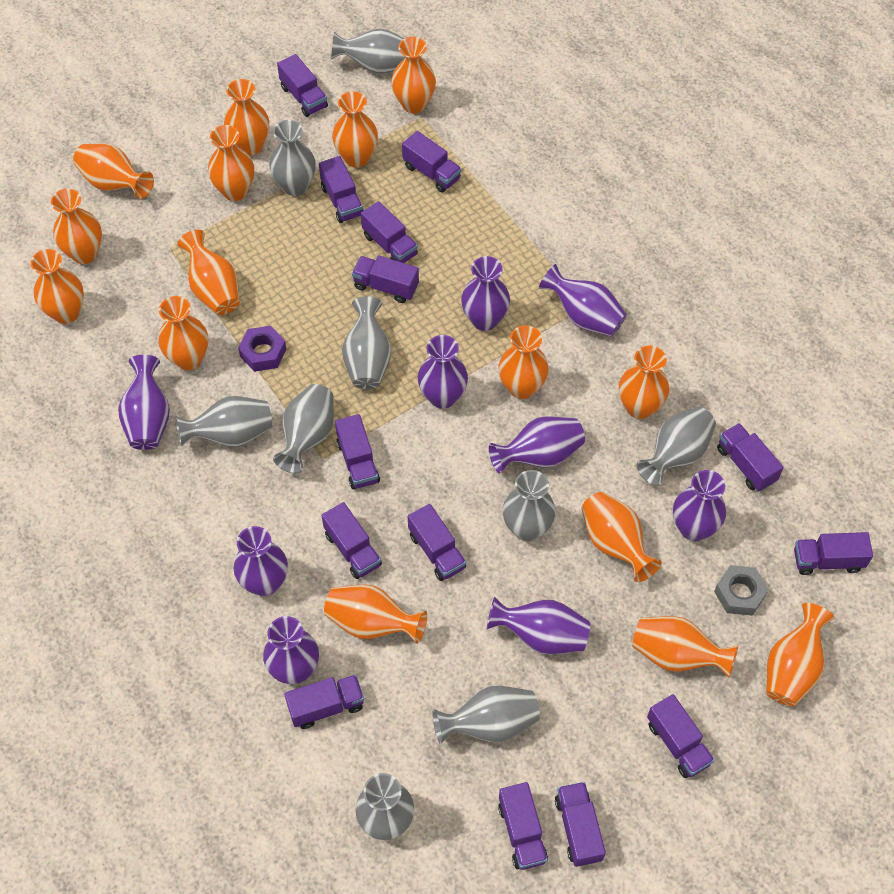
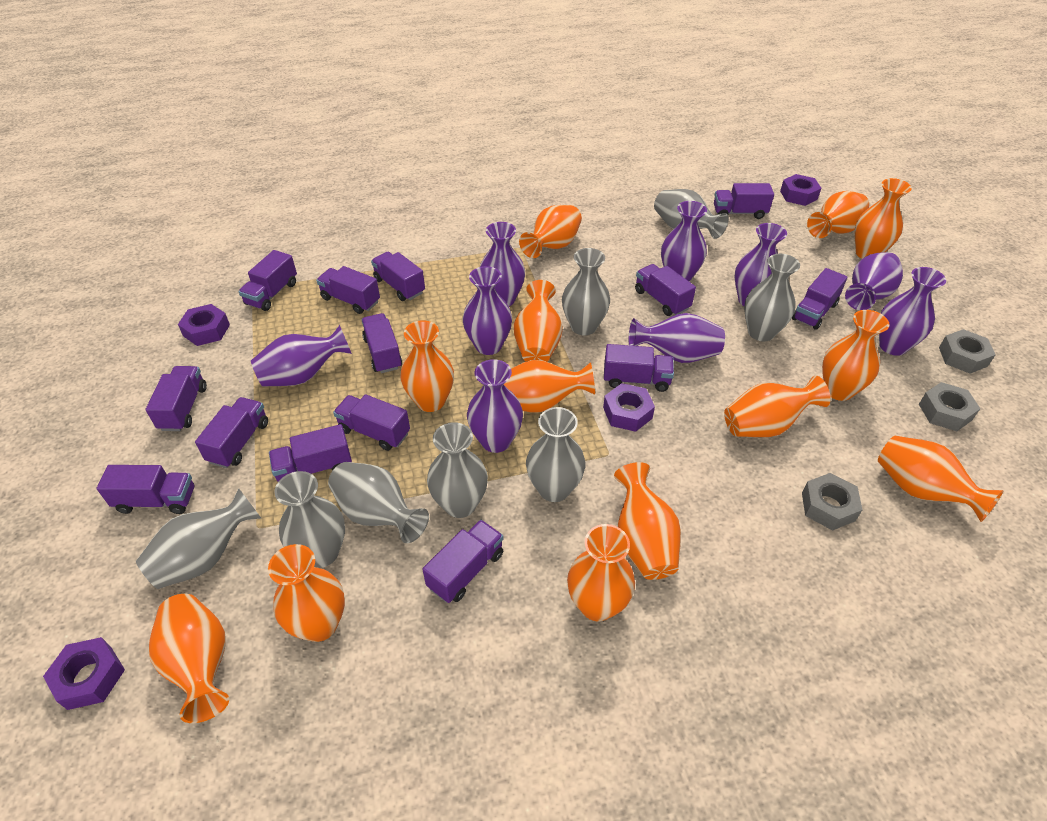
grey nut: 1 -> 3
grey vase: 9 -> 8
orange vase: 15 -> 13
purple nut: 1 -> 4

